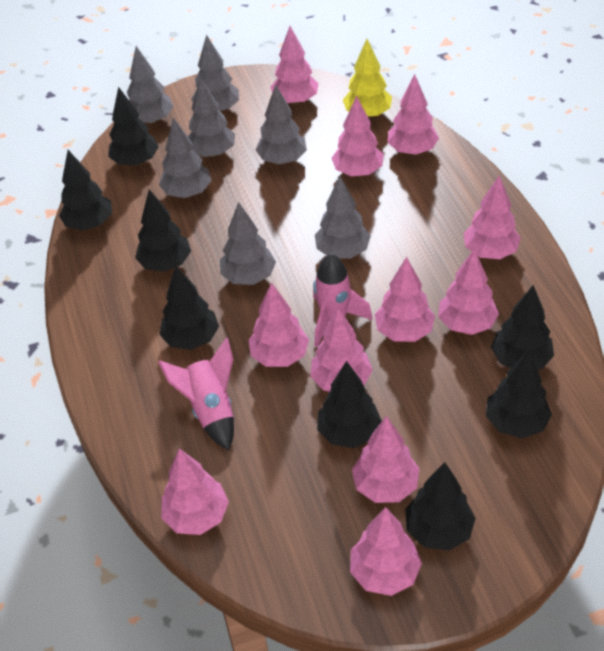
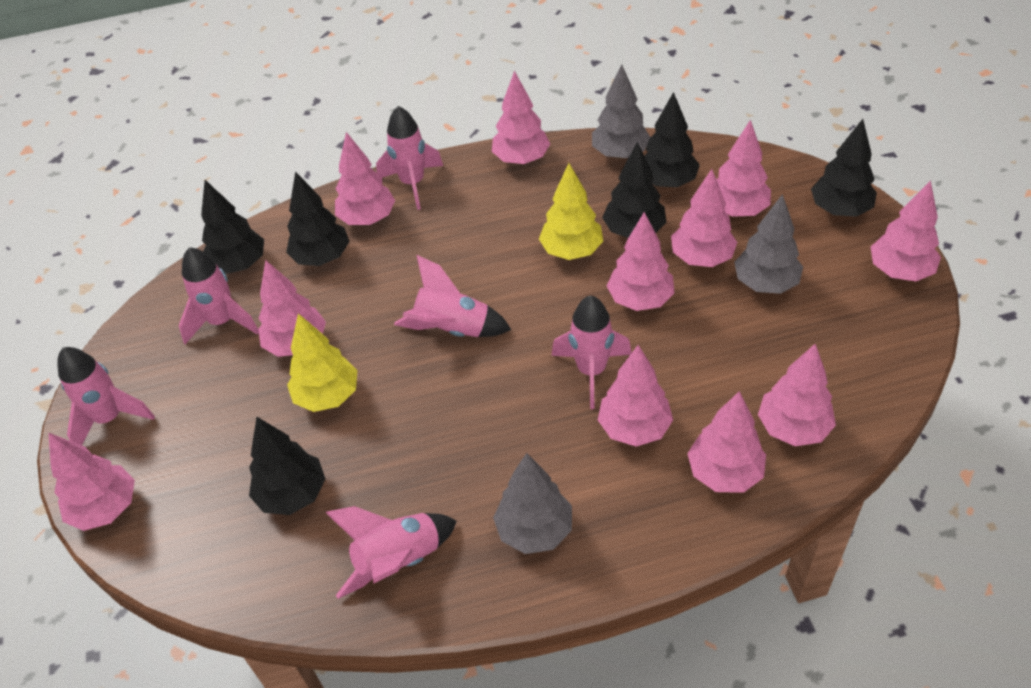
black tree: 8 -> 6
grey tree: 7 -> 3
pink rocket: 2 -> 6
yellow tree: 1 -> 2

